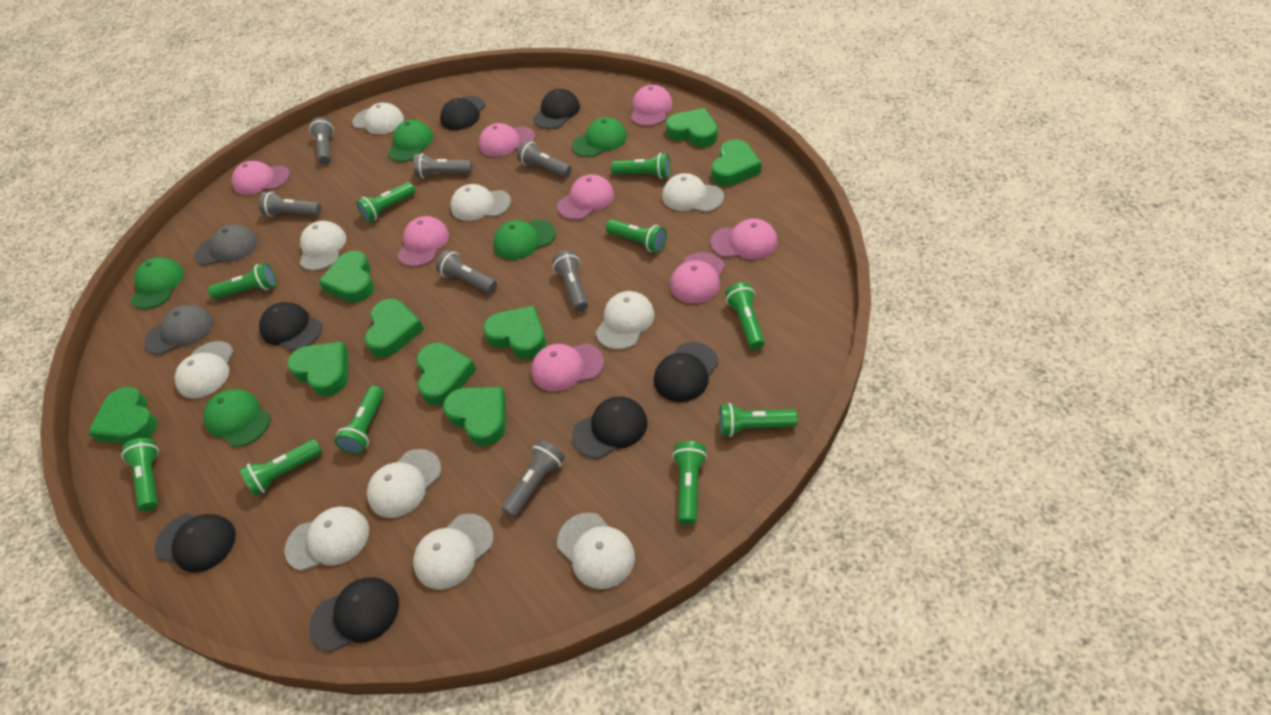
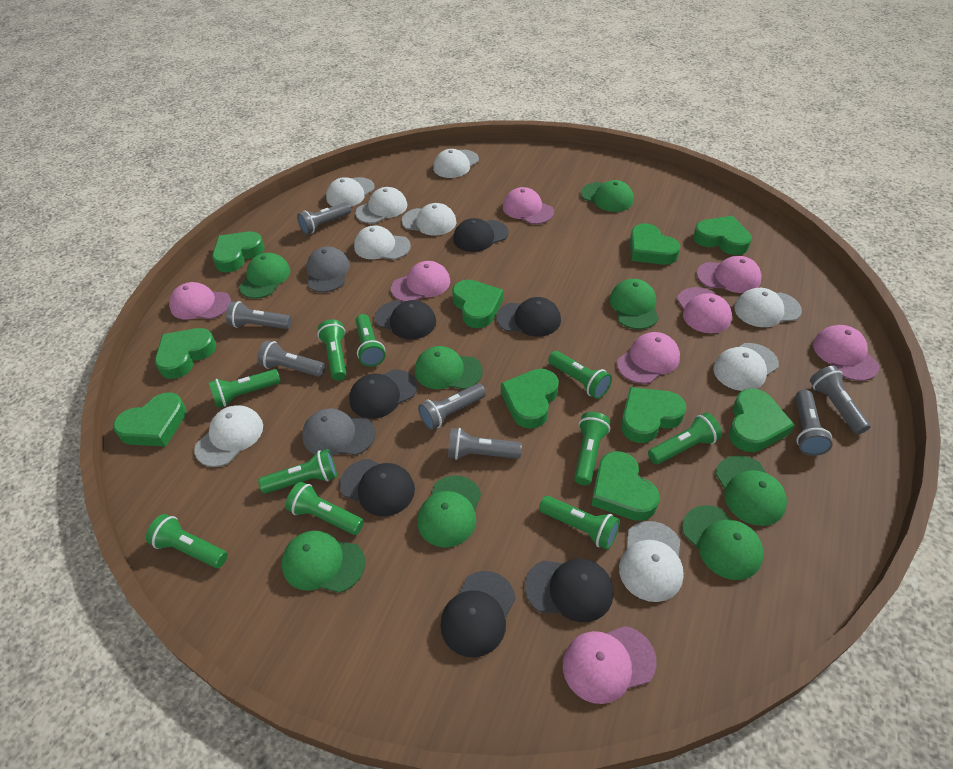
green cap: 5 -> 8
green heart: 9 -> 10
white cap: 10 -> 9

